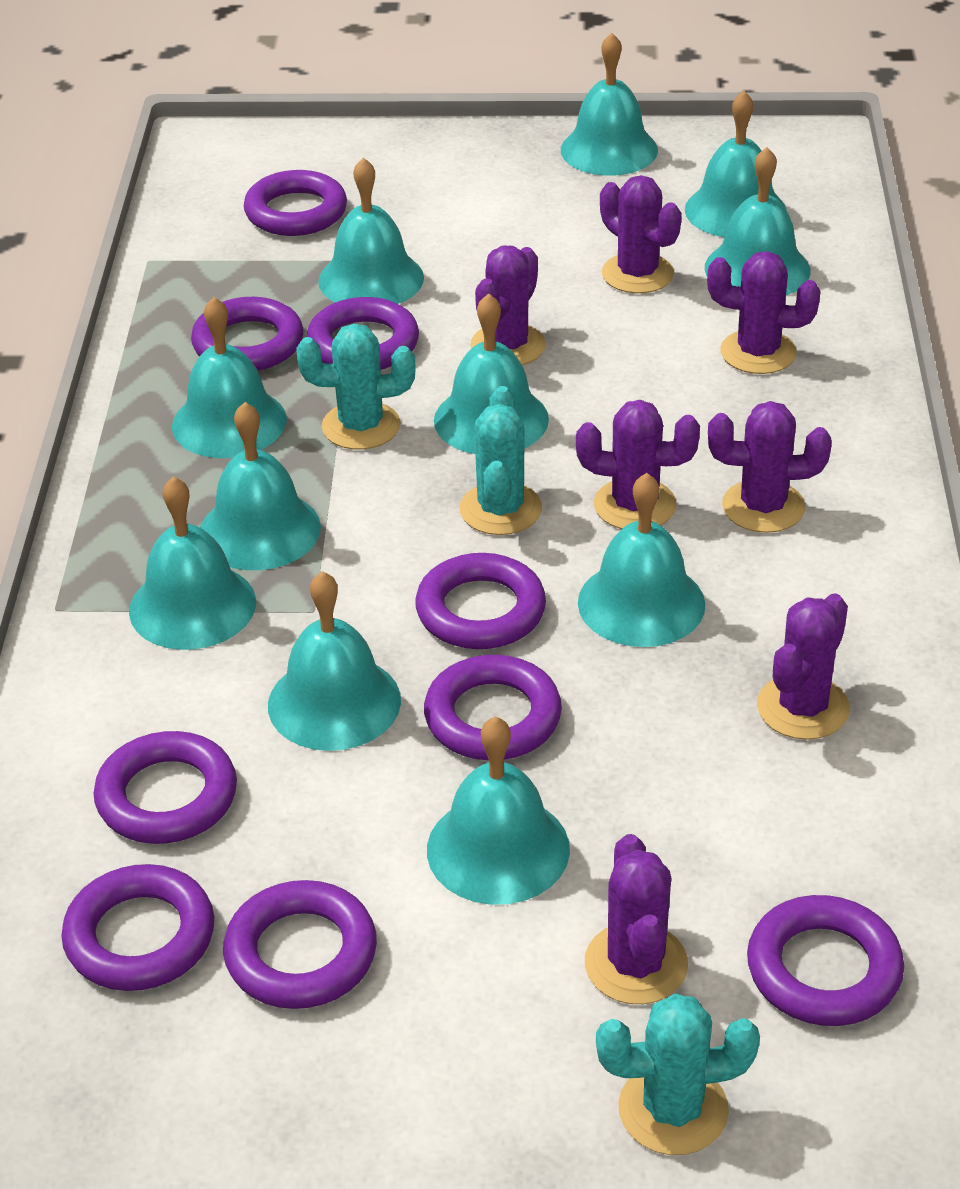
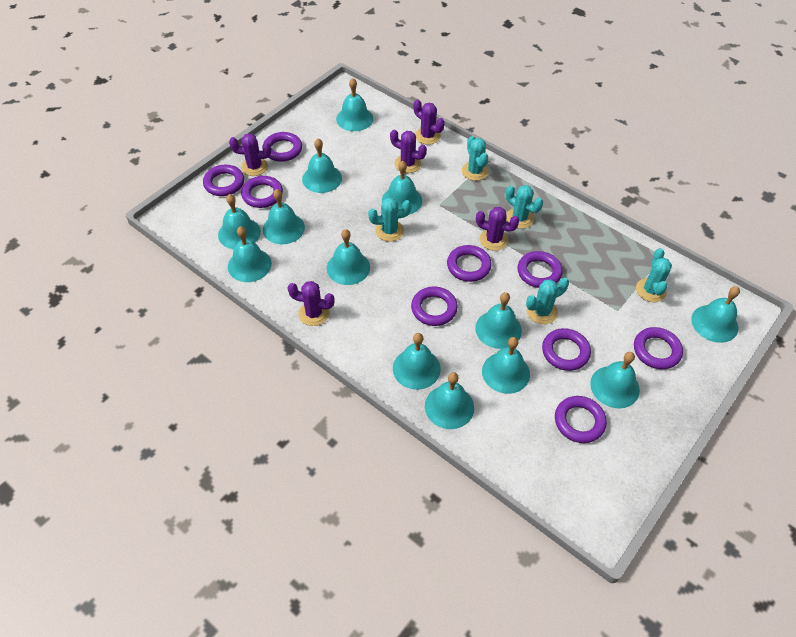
purple cactus: 7 -> 5
turquoise bell: 11 -> 13
turquoise cactus: 3 -> 5

